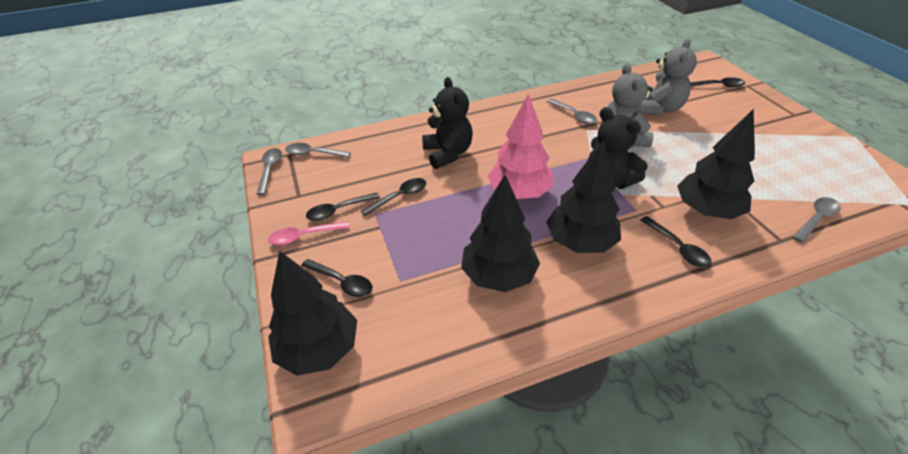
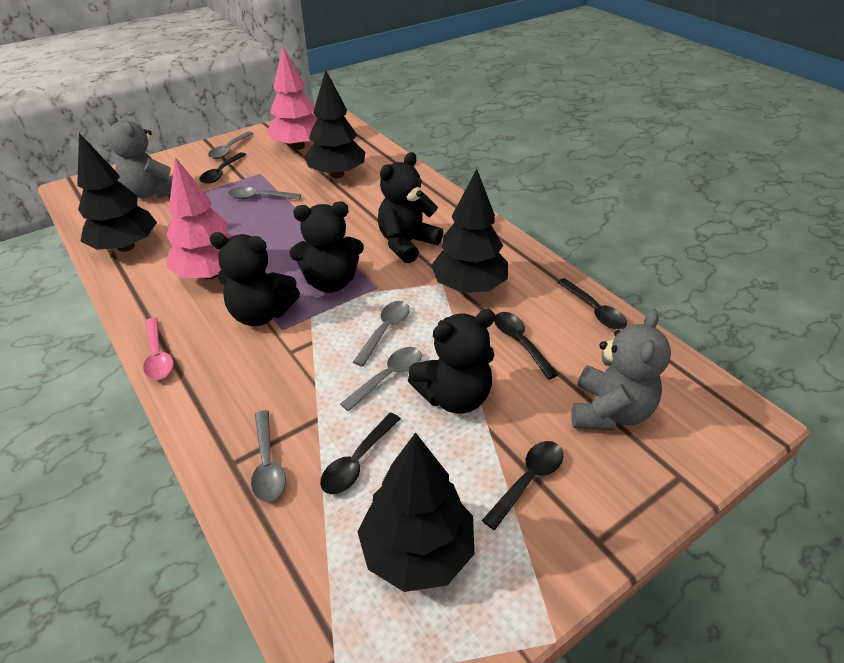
black teddy bear: 2 -> 4
grey spoon: 4 -> 5
pink tree: 1 -> 2

